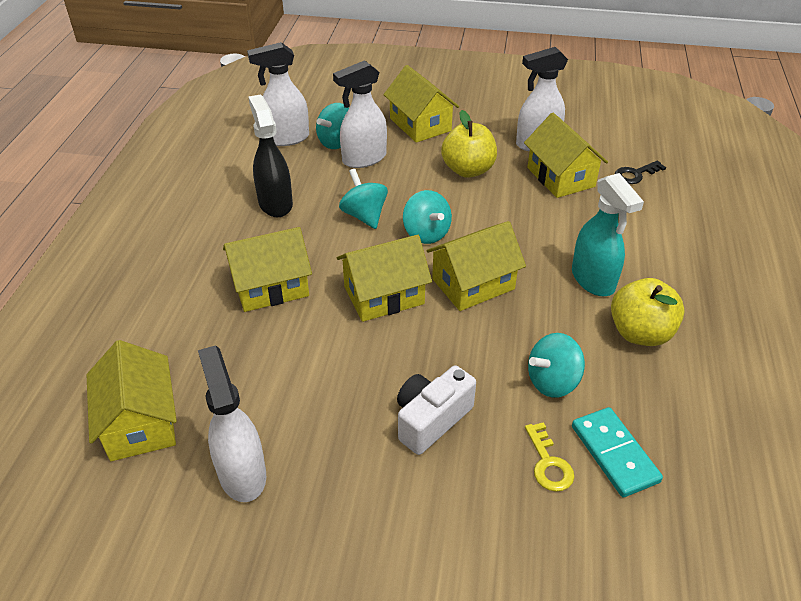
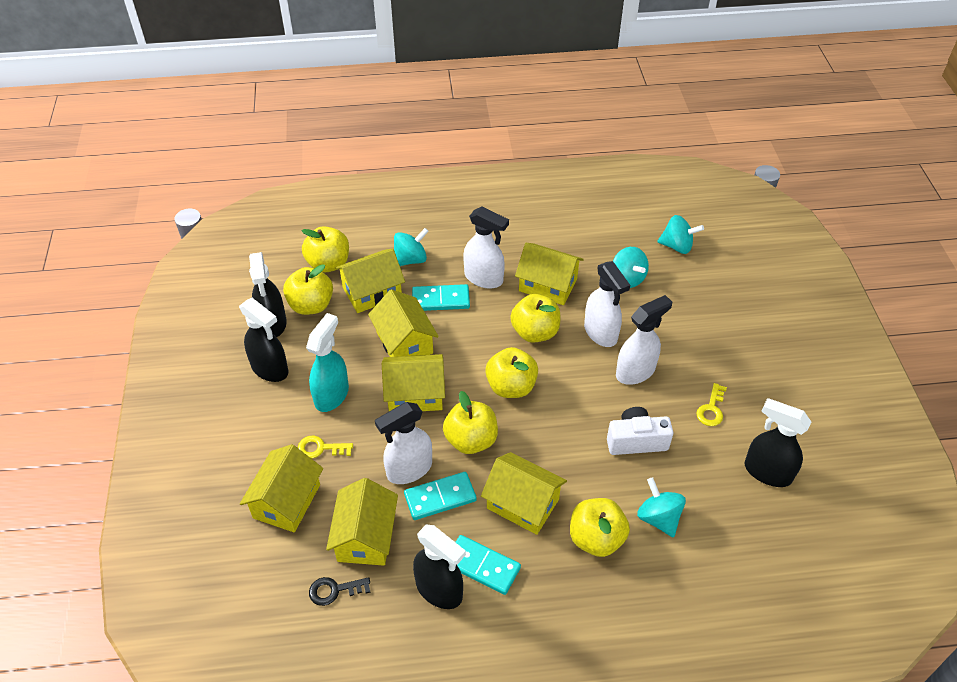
black spray bottle: 1 -> 4
turquoise domino: 1 -> 3
yellow apple: 2 -> 6
yellow house: 6 -> 7
yellow key: 1 -> 2

